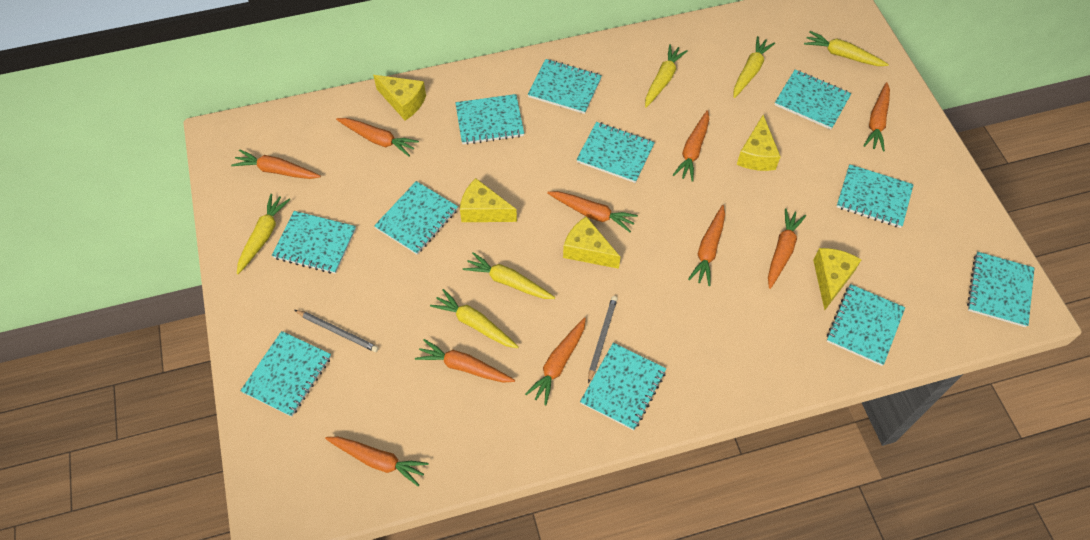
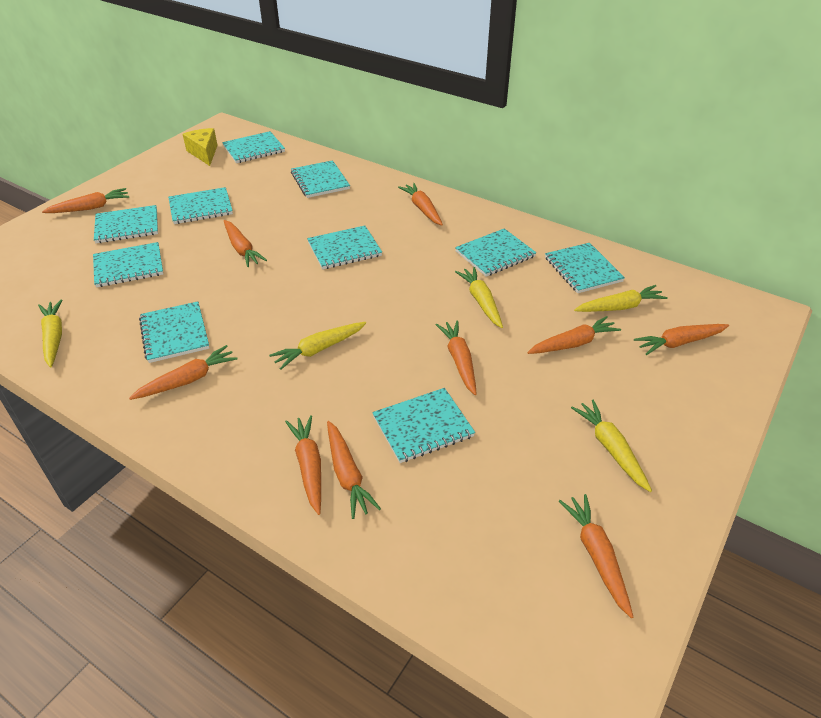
grey pencil: 2 -> 0
turquoise notebook: 11 -> 10
yellow carrot: 6 -> 5
yellow cheese: 5 -> 1

